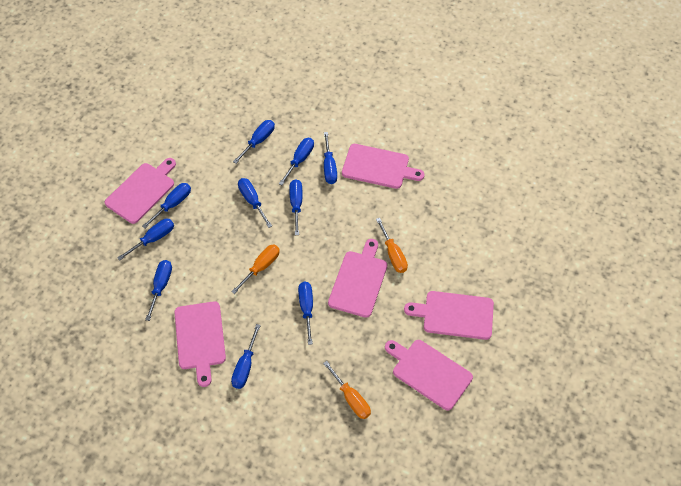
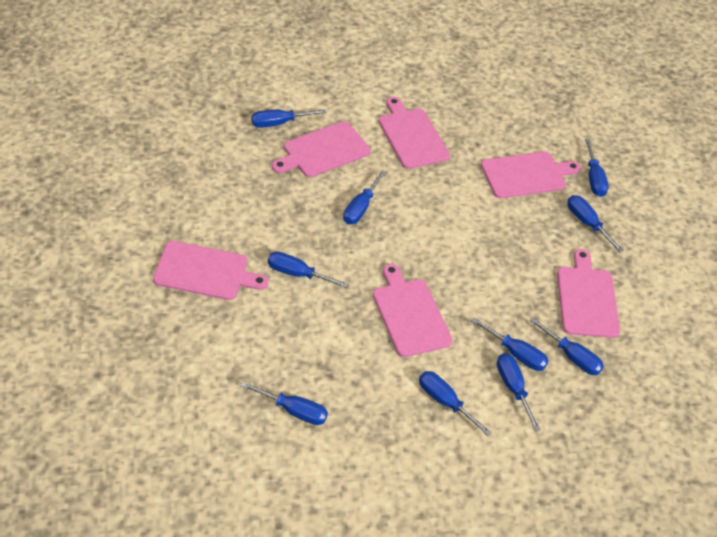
orange screwdriver: 3 -> 0

